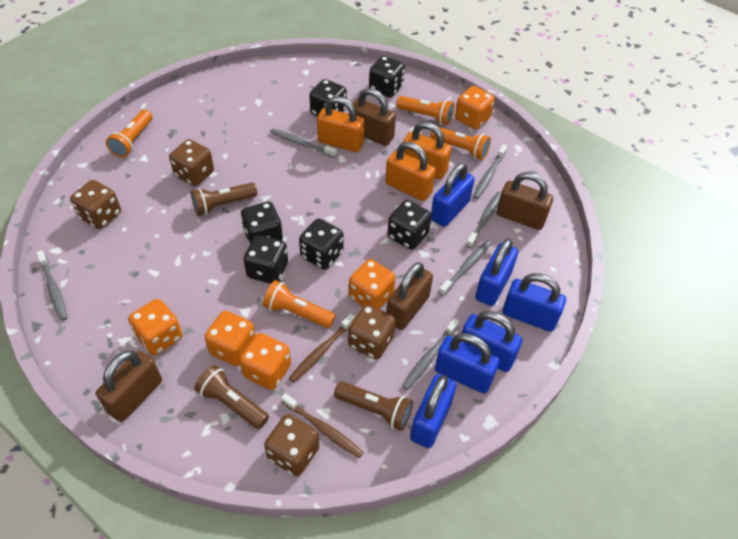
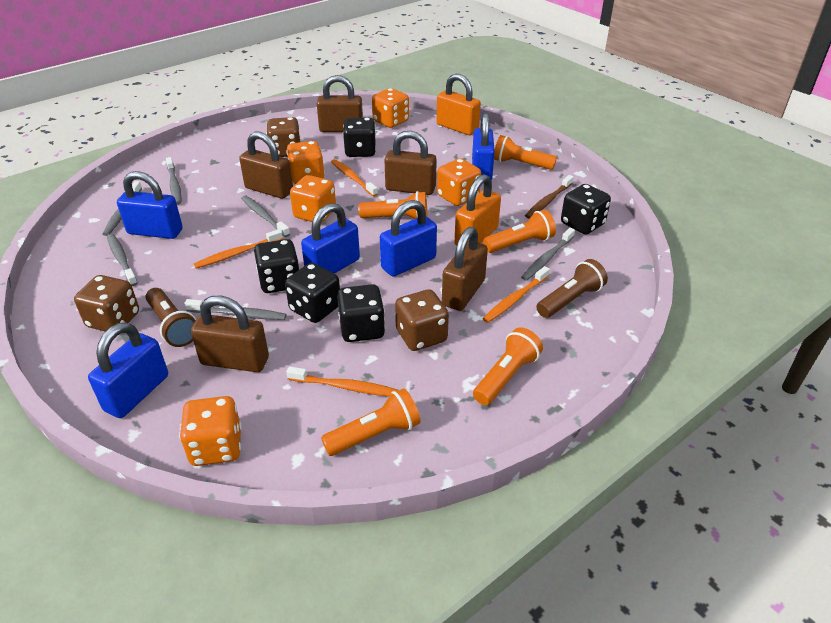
black dice: 6 -> 5
blue padlock: 6 -> 5
brown dice: 4 -> 3
brown flashlight: 3 -> 2
brown padlock: 4 -> 5
brown toothbrush: 2 -> 1
orange flashlight: 4 -> 5
orange padlock: 3 -> 2
orange toothbrush: 0 -> 4

